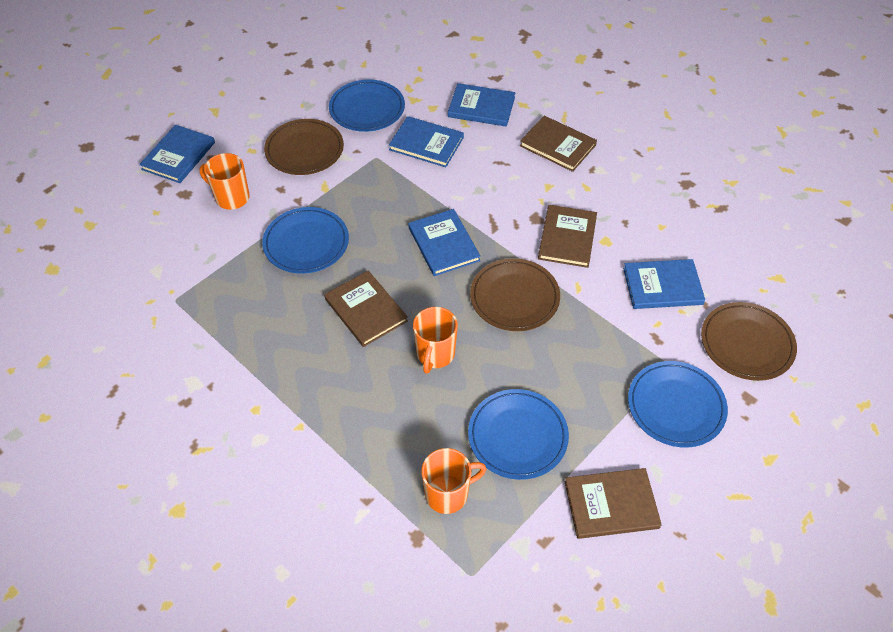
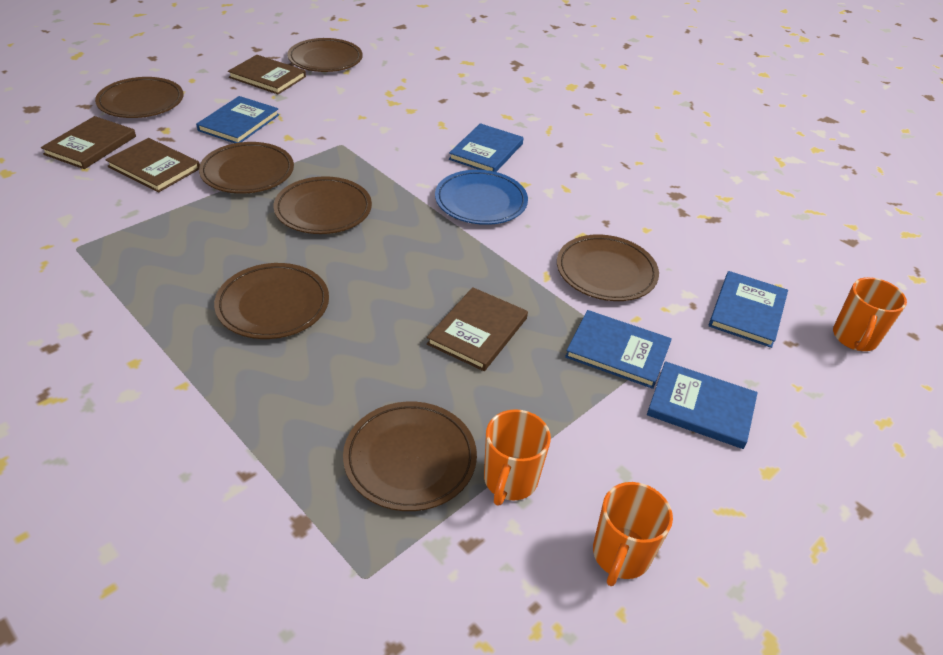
blue plate: 4 -> 1
brown plate: 3 -> 7

